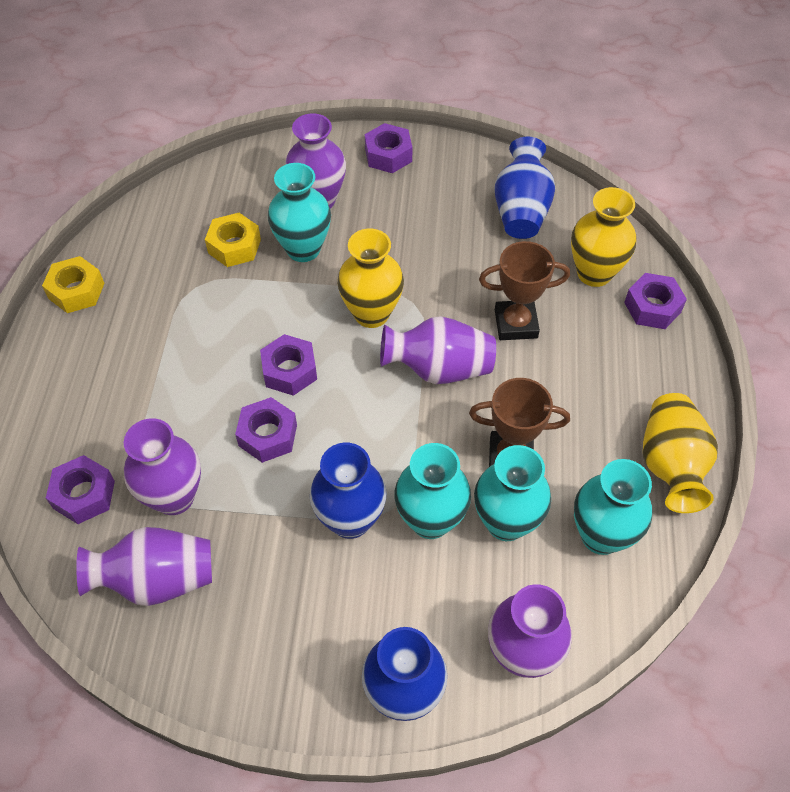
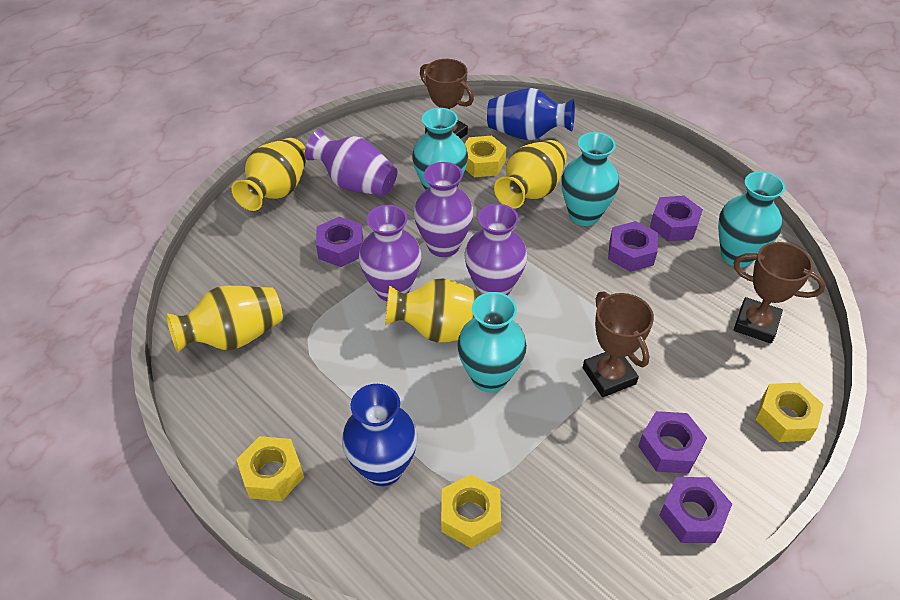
blue vase: 3 -> 2
brown trophy: 2 -> 3
purple vase: 5 -> 4
yellow nut: 2 -> 4
yellow vase: 3 -> 4

